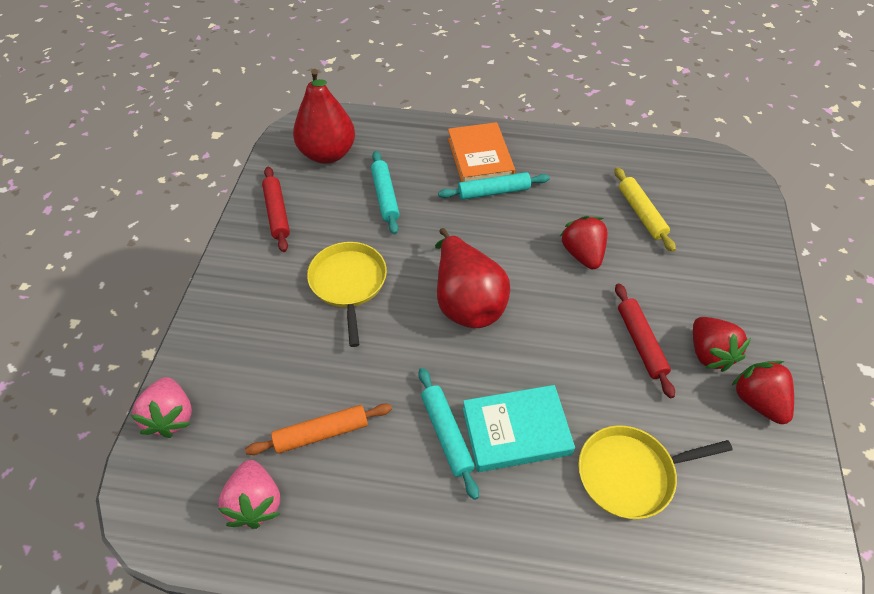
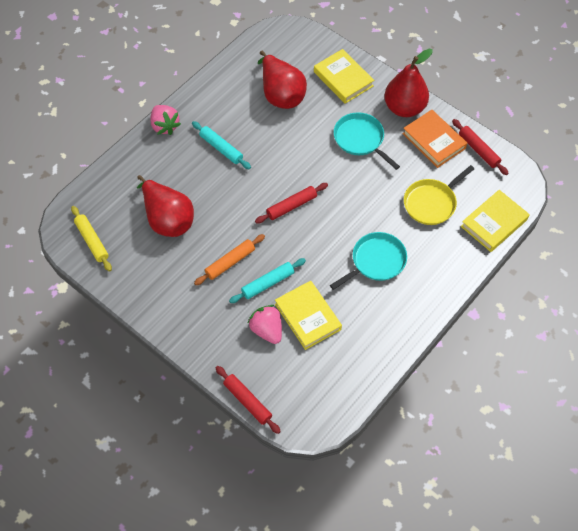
red pear: 2 -> 3
red rolling pin: 2 -> 3
red strawberry: 3 -> 0
turquoise book: 1 -> 0
turquoise pan: 0 -> 2
turquoise rolling pin: 3 -> 2
yellow book: 0 -> 3
yellow pan: 2 -> 1

